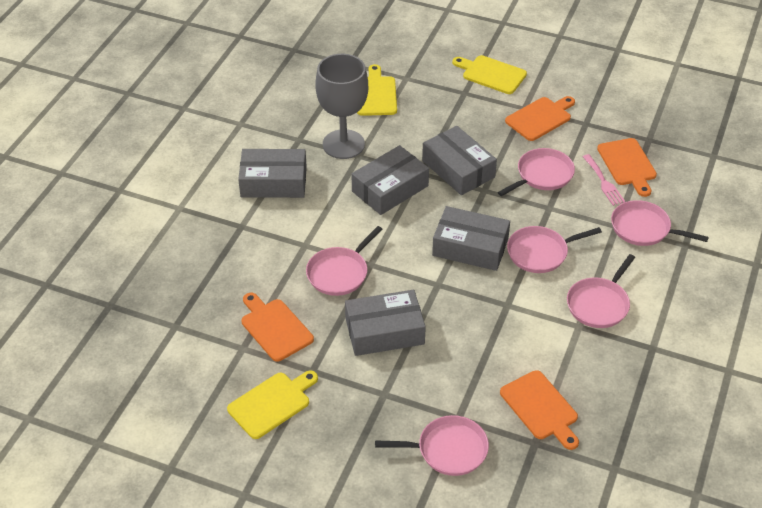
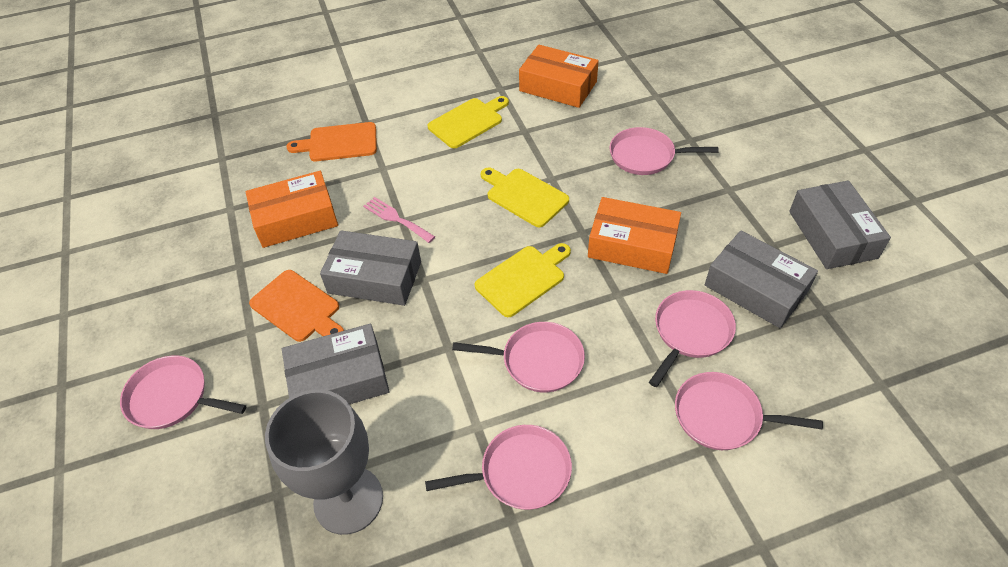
grey box: 5 -> 4
orange box: 0 -> 3
orange cutting board: 4 -> 2

